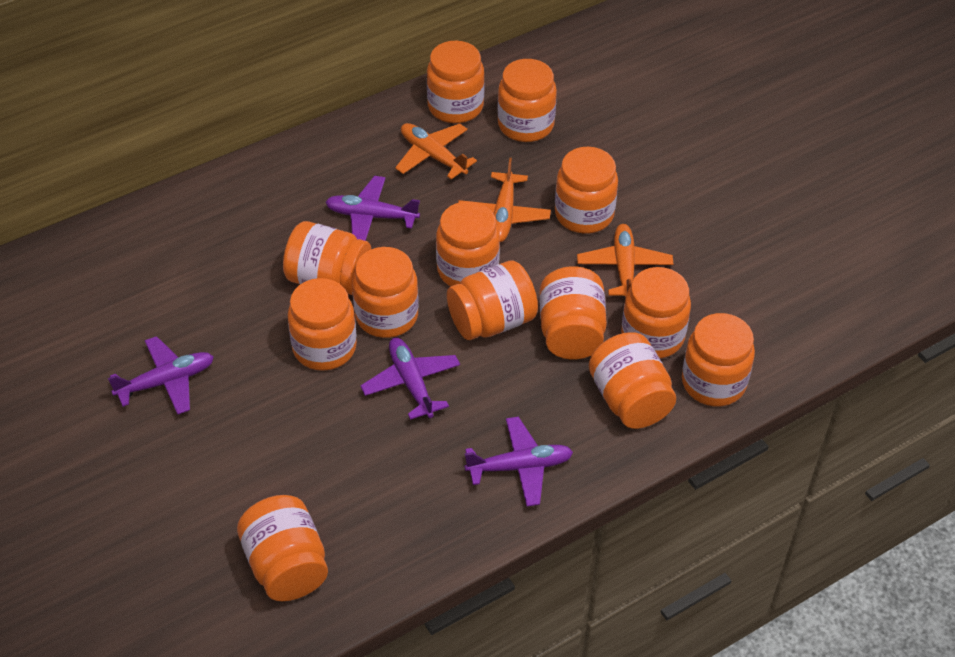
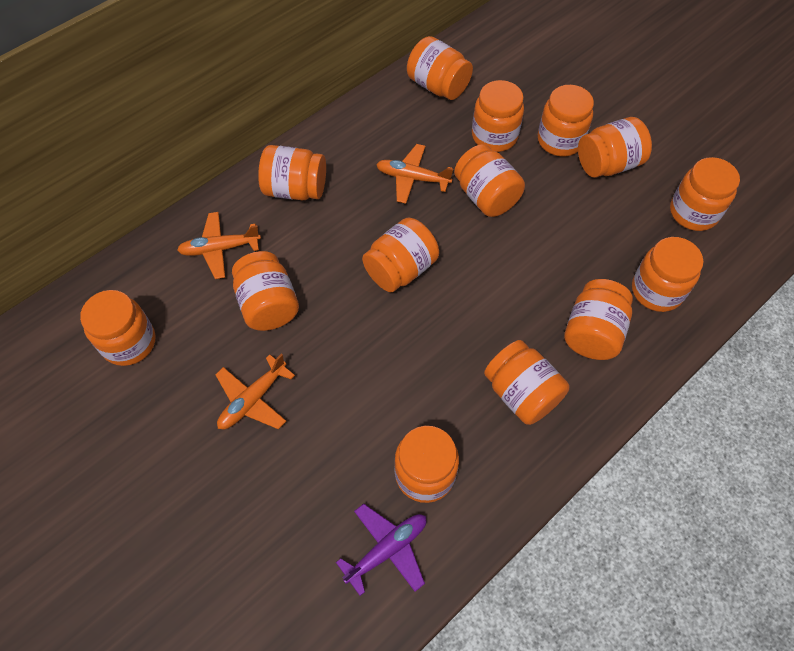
orange jar: 13 -> 14
purple plane: 4 -> 1

